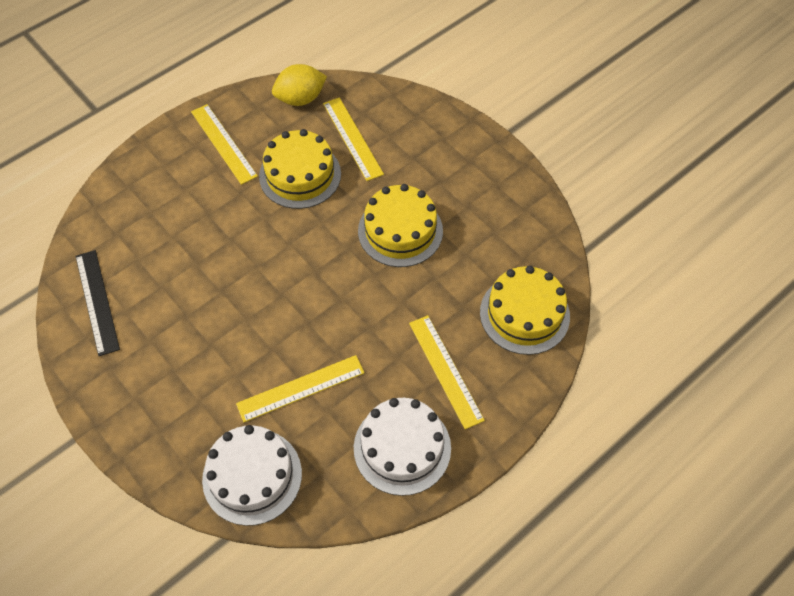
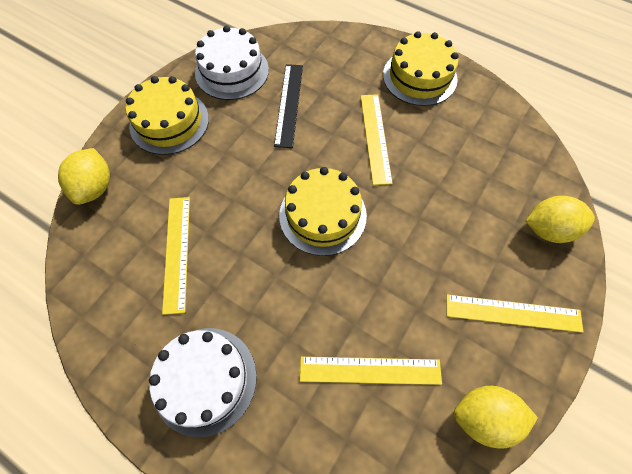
yellow lemon: 1 -> 3

